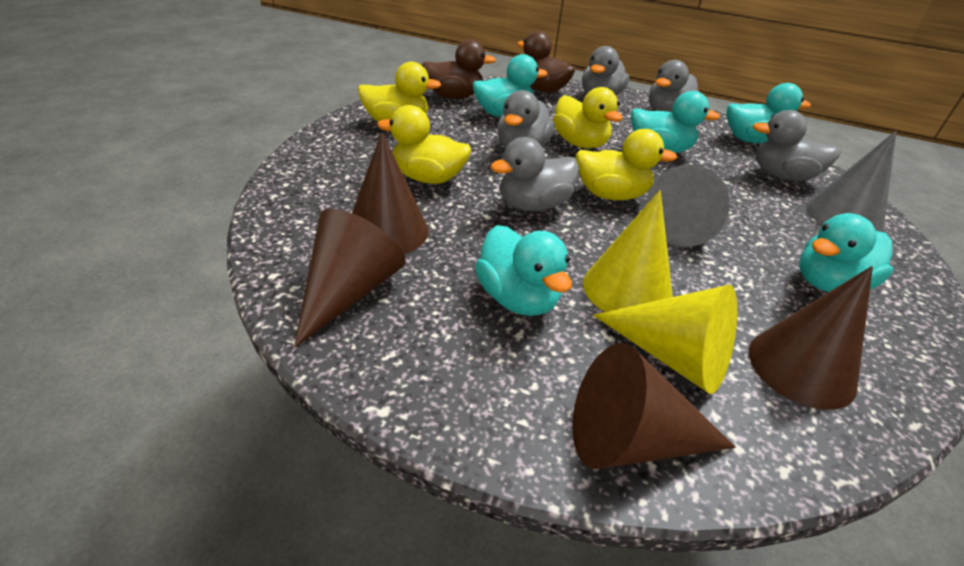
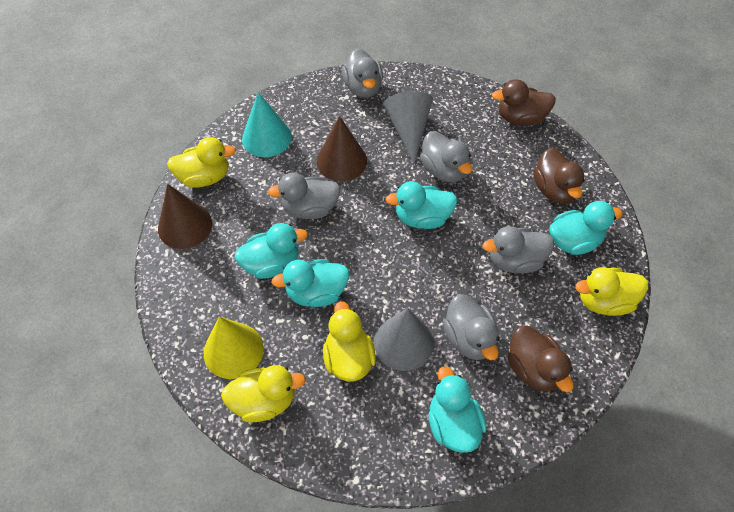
brown cone: 4 -> 2
brown duck: 2 -> 3
turquoise cone: 0 -> 1
yellow cone: 2 -> 1

